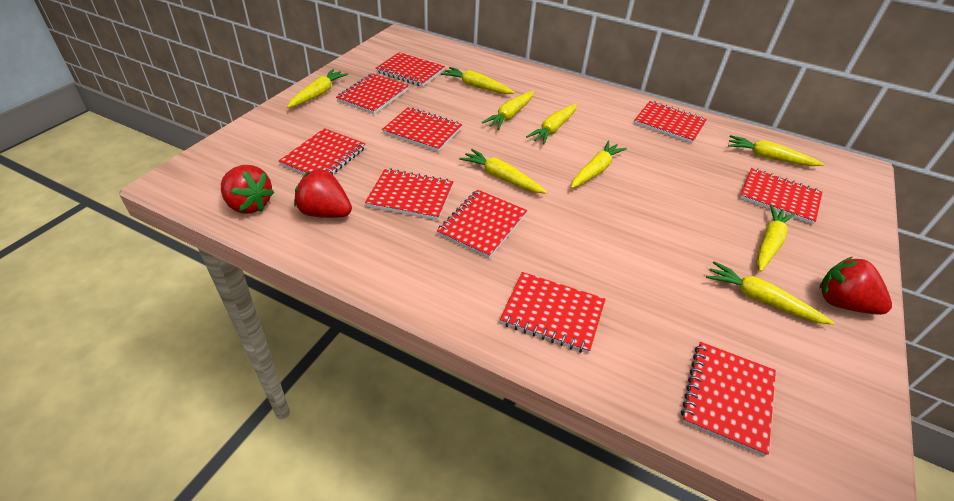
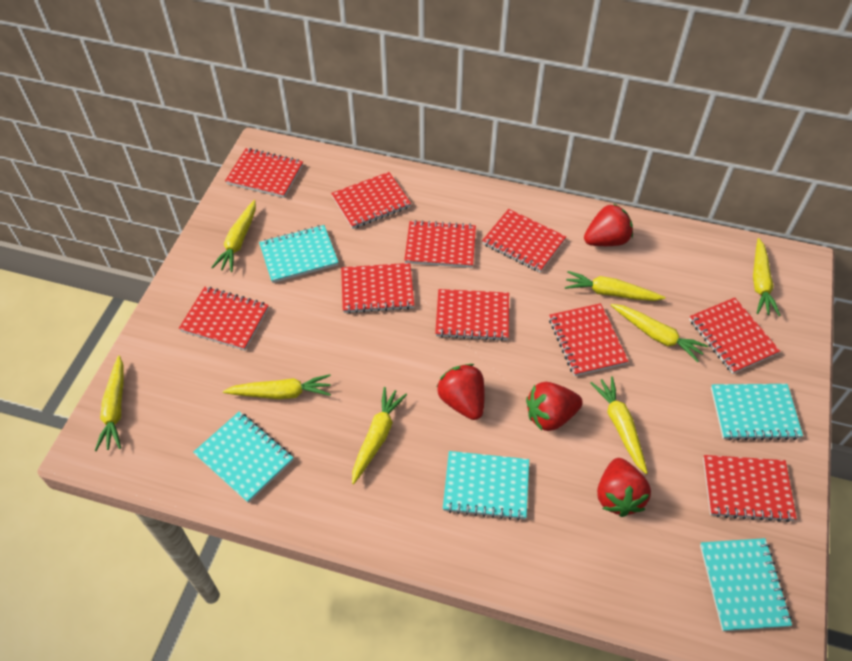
red strawberry: 3 -> 4
turquoise notebook: 0 -> 5
yellow carrot: 9 -> 8

